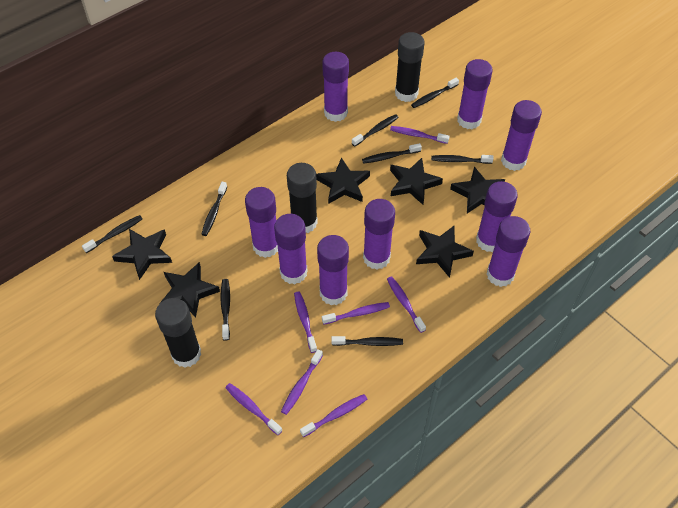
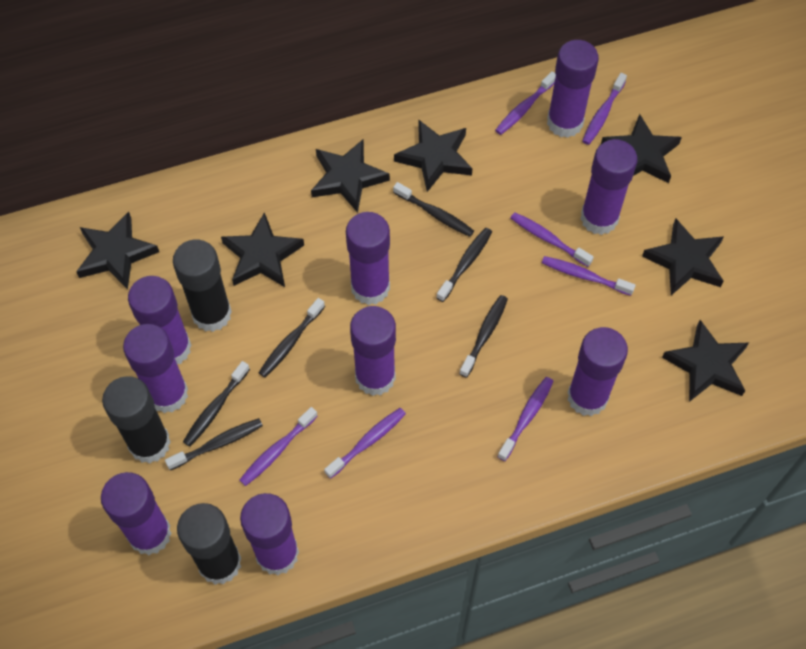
black star: 6 -> 7
black toothbrush: 8 -> 6

